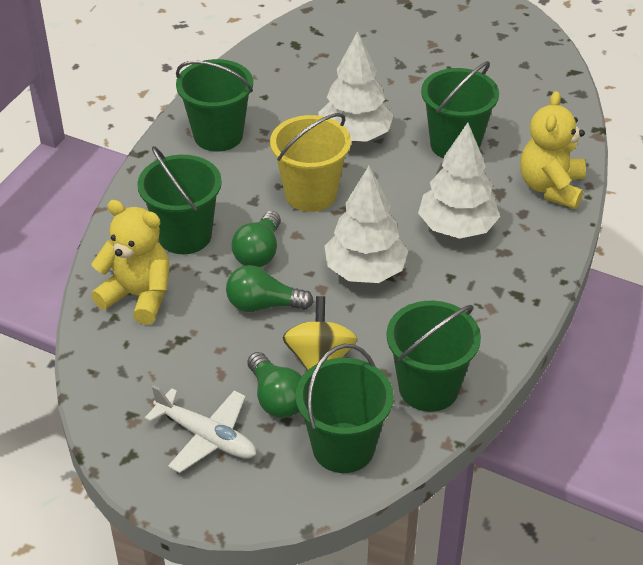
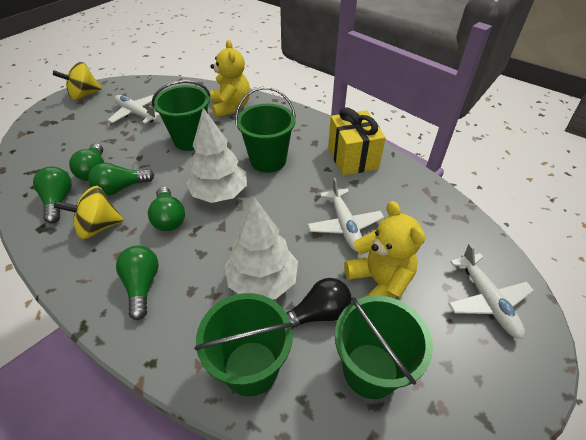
black light bulb: 0 -> 1
green bucket: 5 -> 4
green light bulb: 3 -> 5
white plane: 1 -> 3
white tree: 3 -> 2
yellow bucket: 1 -> 0
yellow gift: 0 -> 1
yellow spinning top: 1 -> 2

